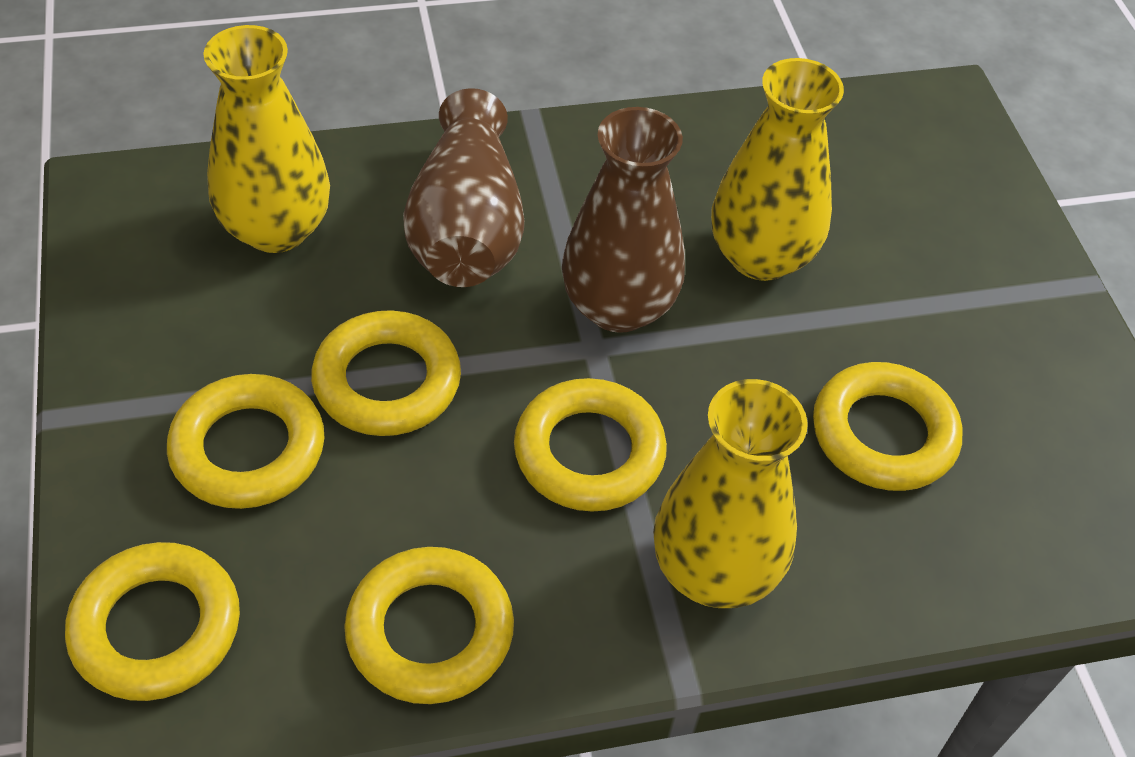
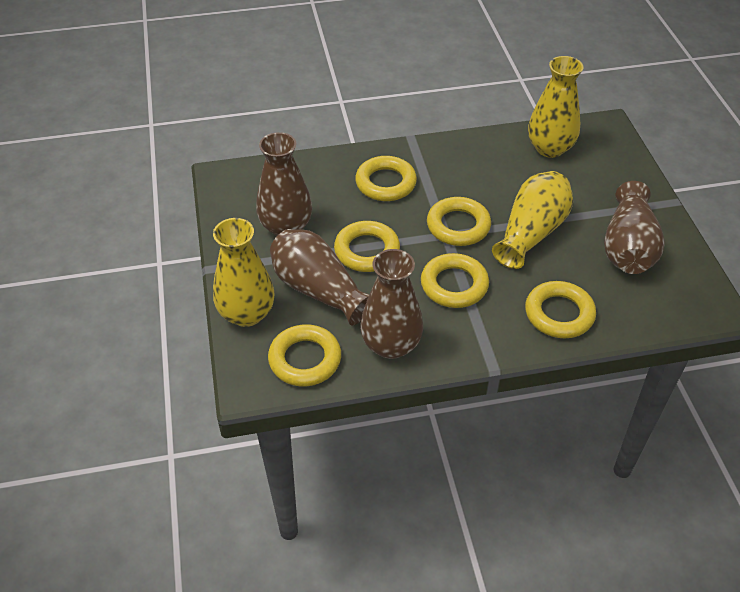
brown vase: 2 -> 4

